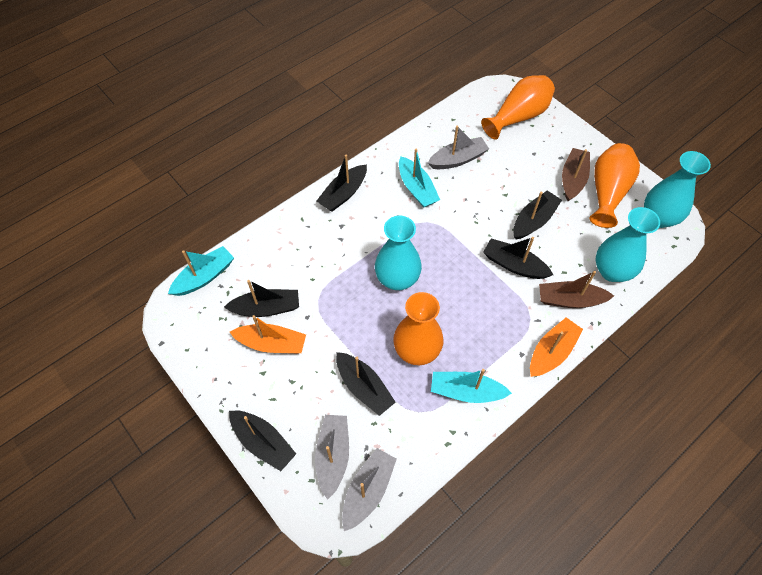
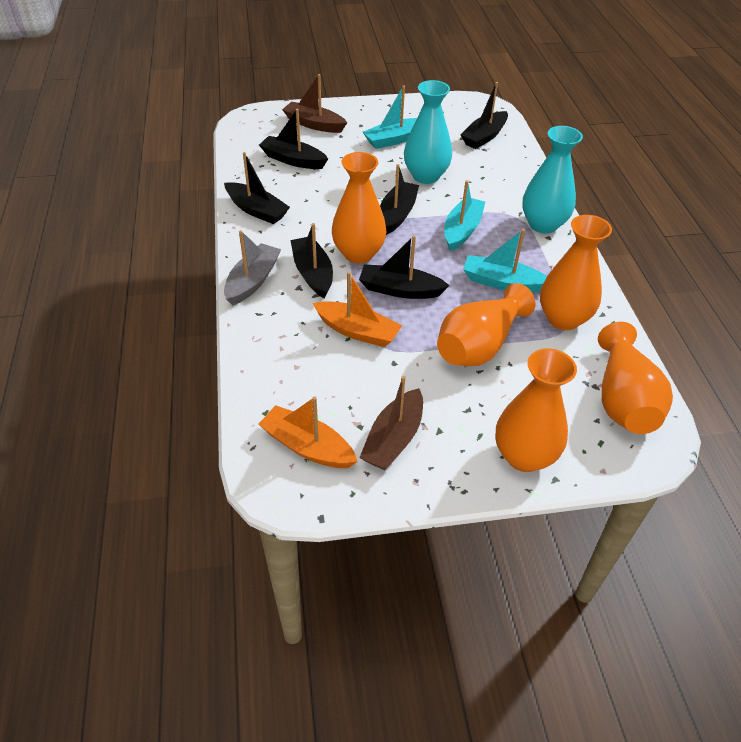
grey boat: 3 -> 1
orange vase: 3 -> 5
turquoise vase: 3 -> 2

